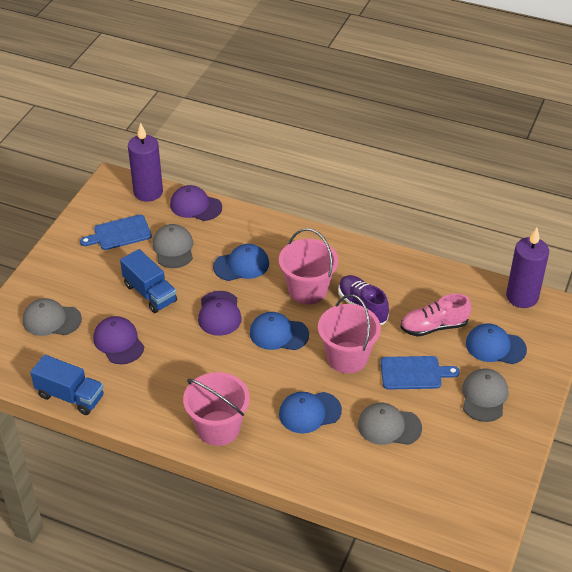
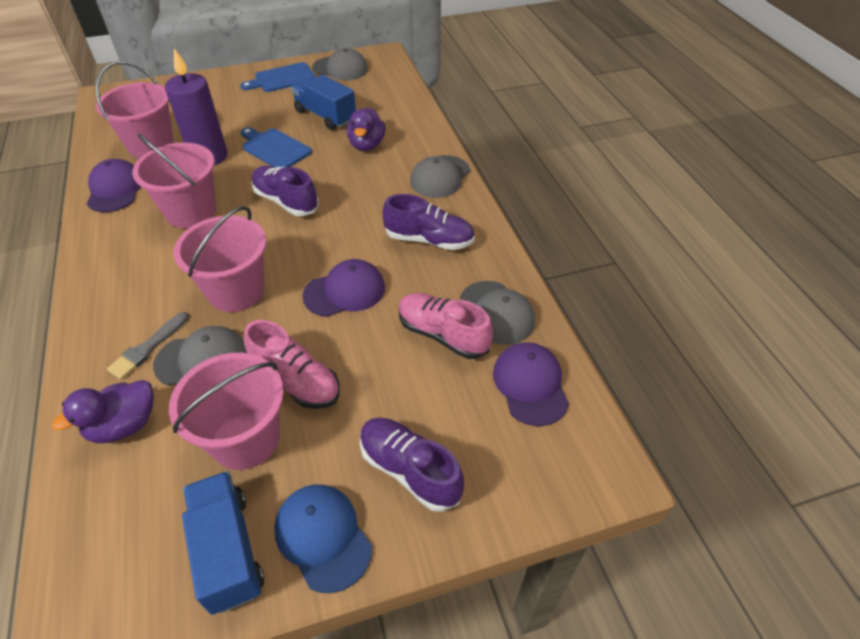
blue cap: 4 -> 1
grey brush: 0 -> 1
pink bucket: 3 -> 4
pink shoe: 1 -> 2
purple candle: 2 -> 1
purple duck: 0 -> 2
purple shoe: 1 -> 3

